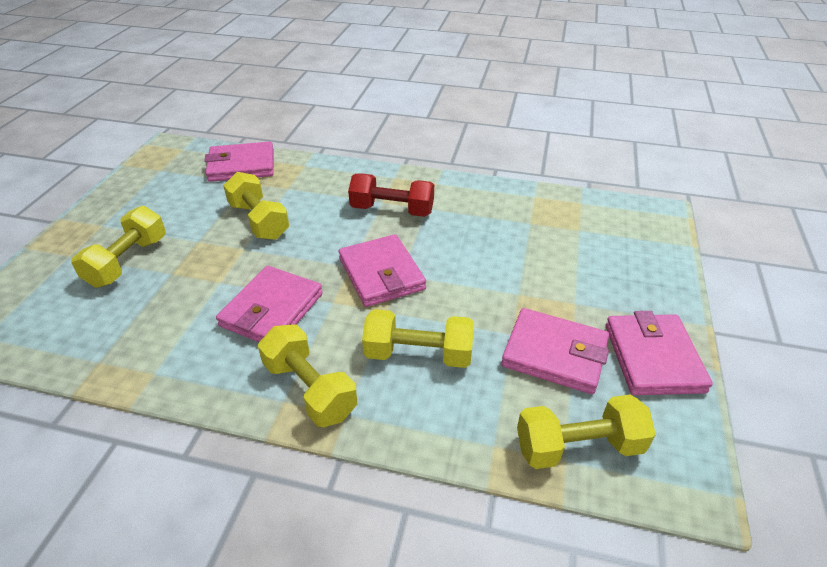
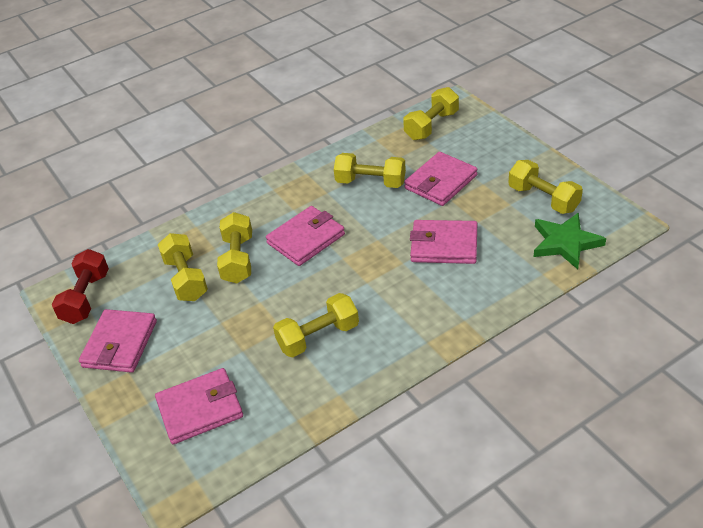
green star: 0 -> 1
yellow dumbbell: 5 -> 6

